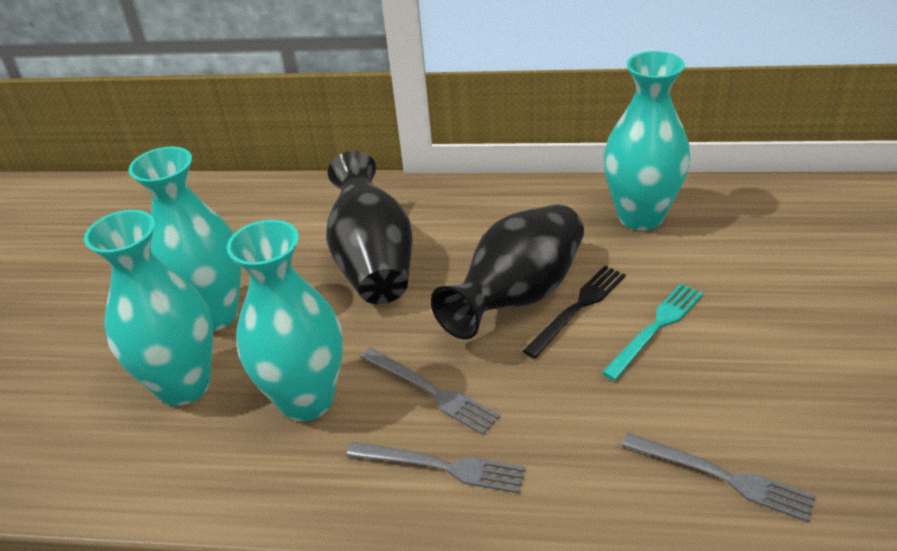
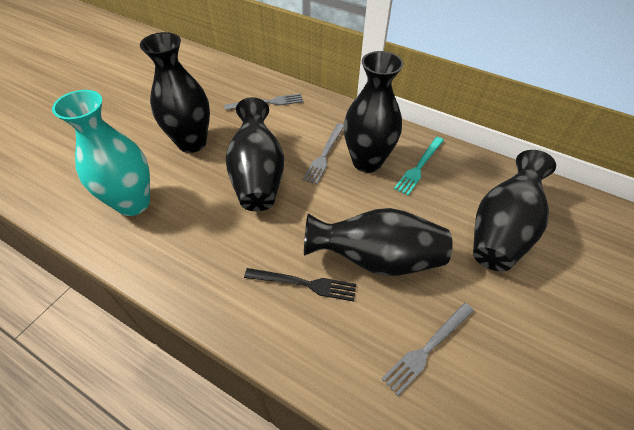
black vase: 2 -> 5
turquoise vase: 4 -> 1

